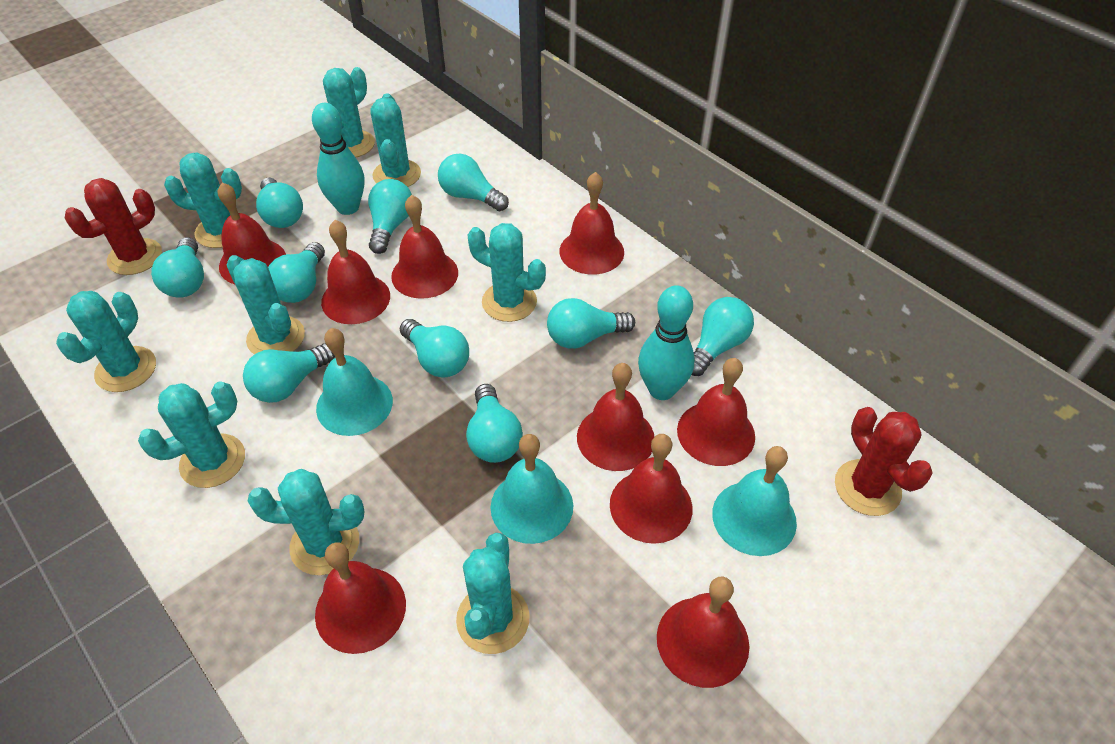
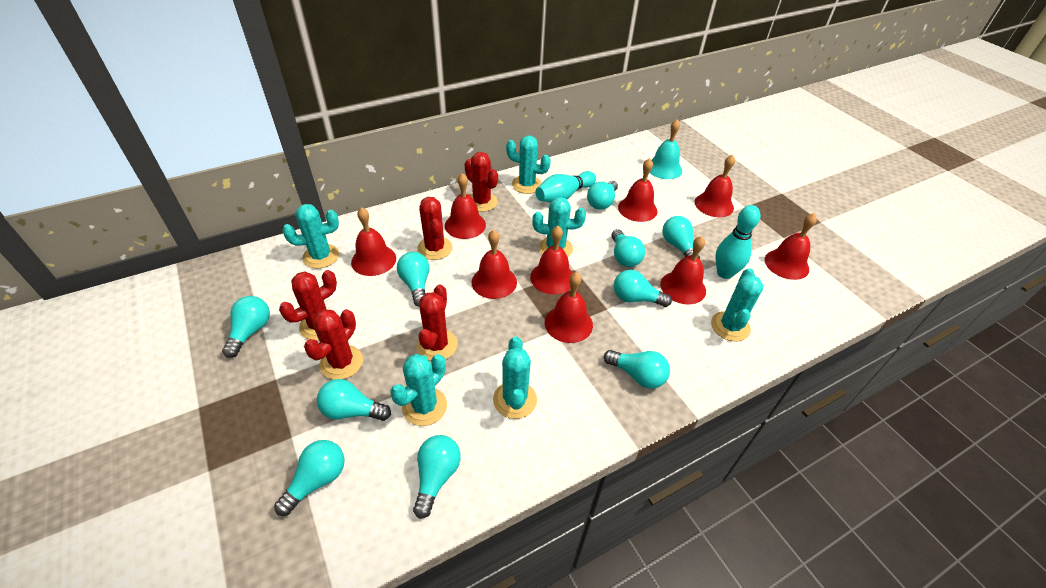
red cactus: 2 -> 5
turquoise bell: 3 -> 1
turquoise cactus: 9 -> 6

